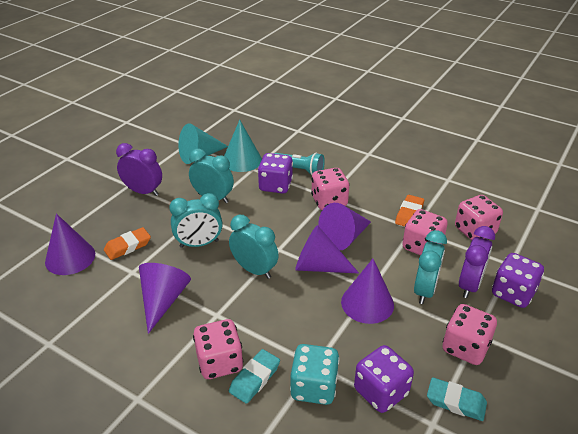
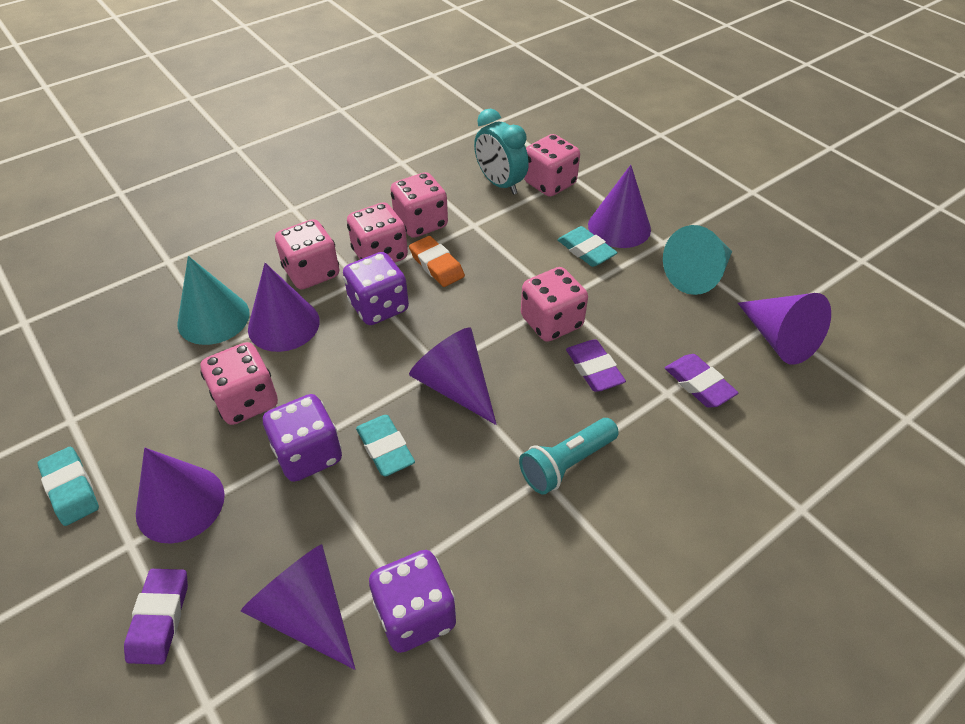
orange eraser: 2 -> 1
pink dice: 5 -> 6
purple clock: 2 -> 0
purple cone: 5 -> 6
purple eraser: 0 -> 3
turquoise clock: 4 -> 1
turquoise dice: 1 -> 0
turquoise eraser: 2 -> 3

